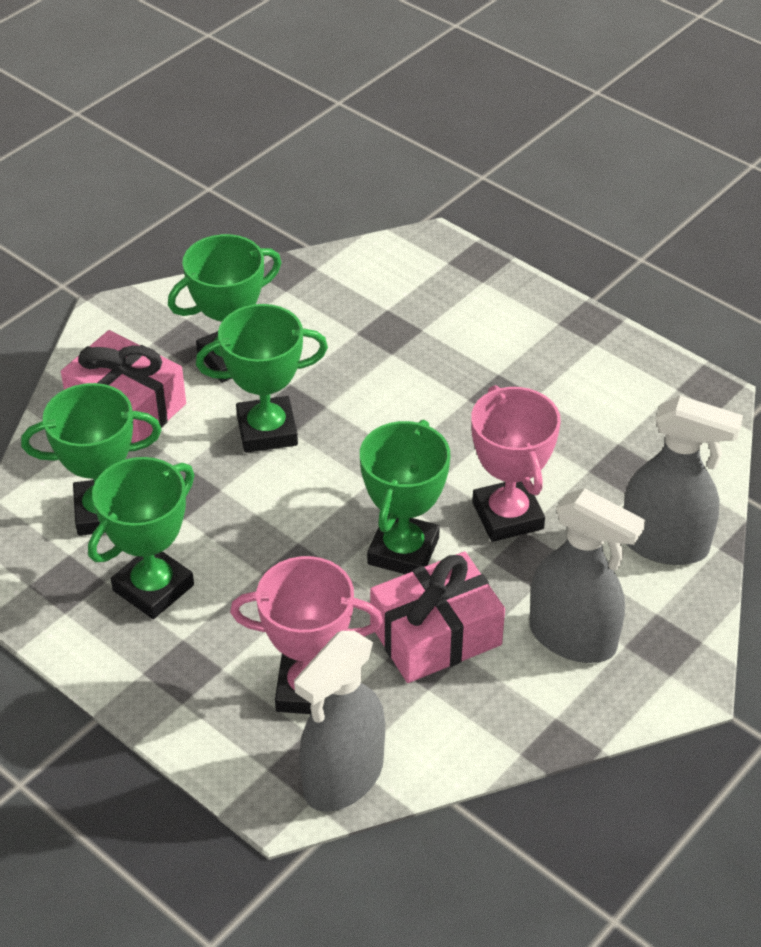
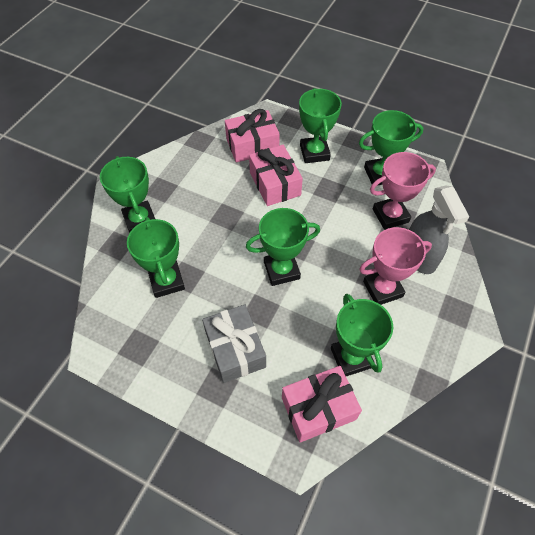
green trophy: 5 -> 6
grey gift: 0 -> 1
grey spray bottle: 3 -> 1
pink gift: 2 -> 3

